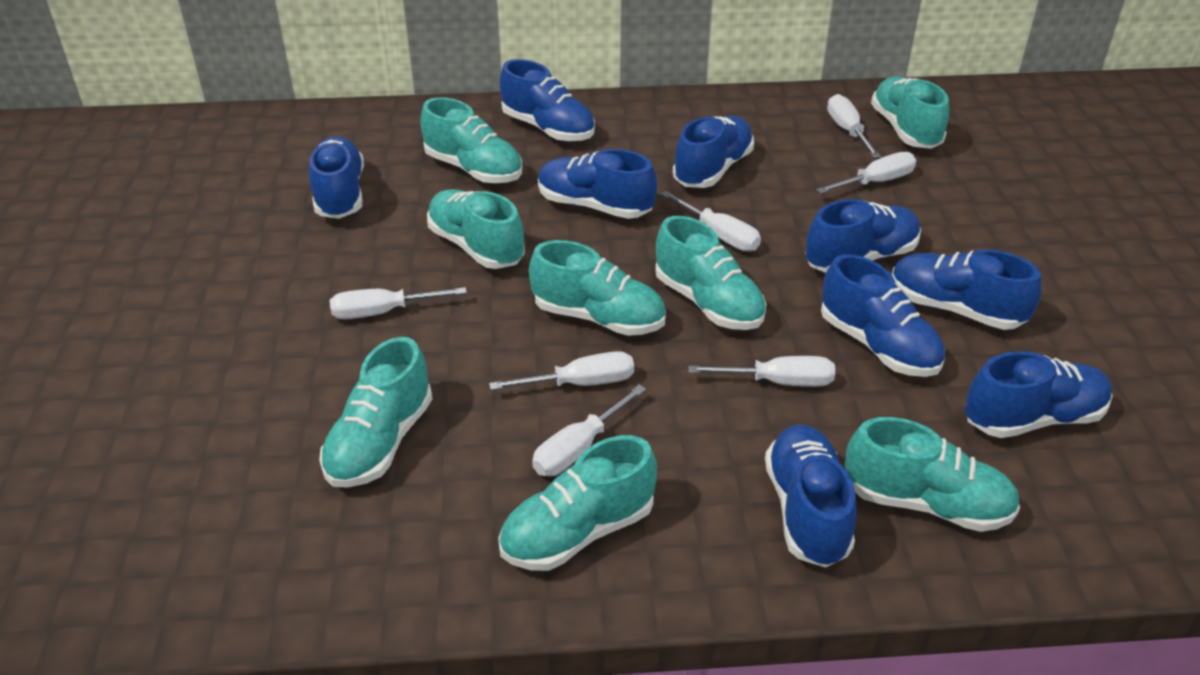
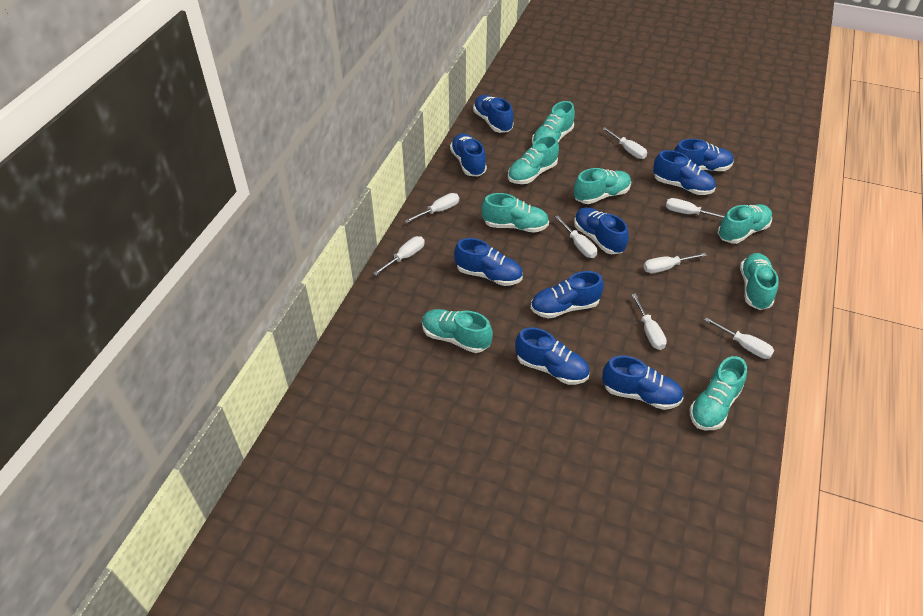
white screwdriver: 7 -> 8

